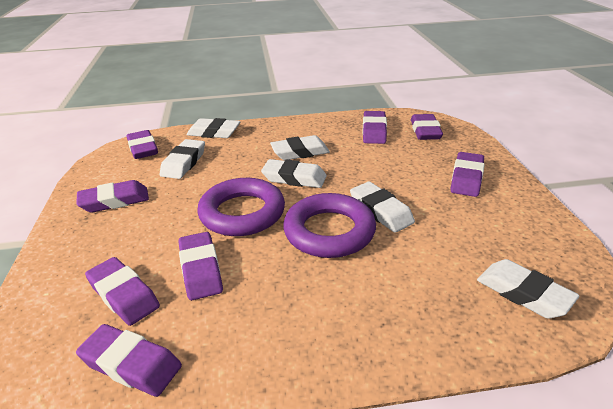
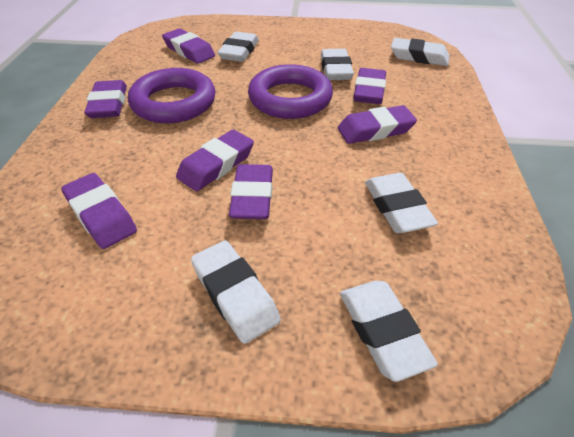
purple eraser: 8 -> 7

